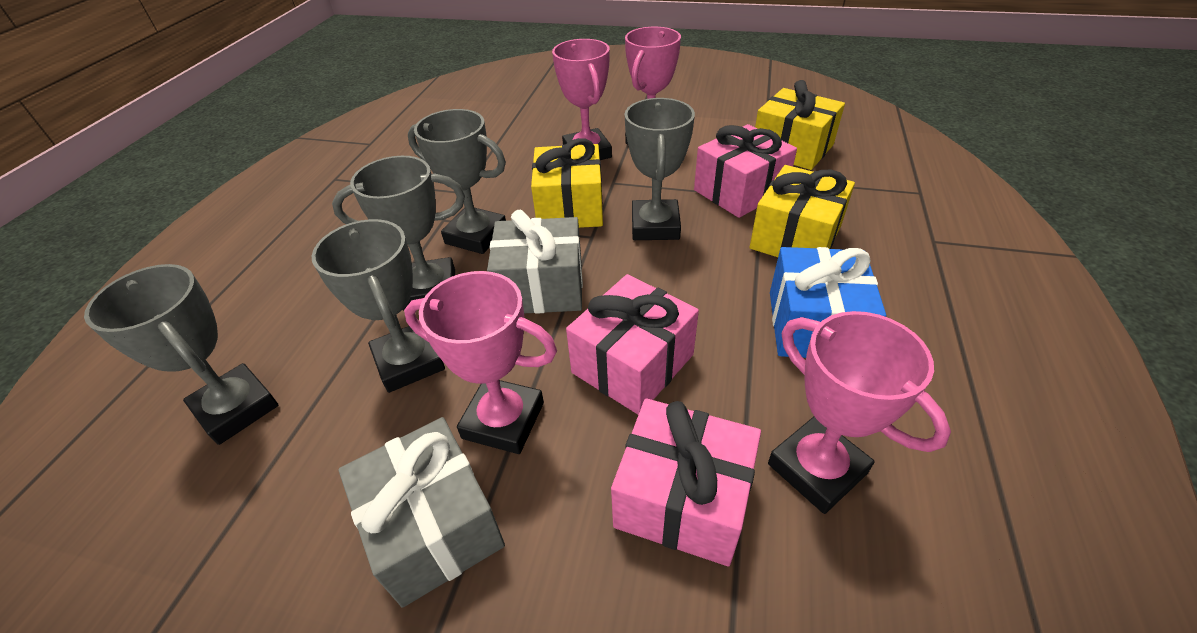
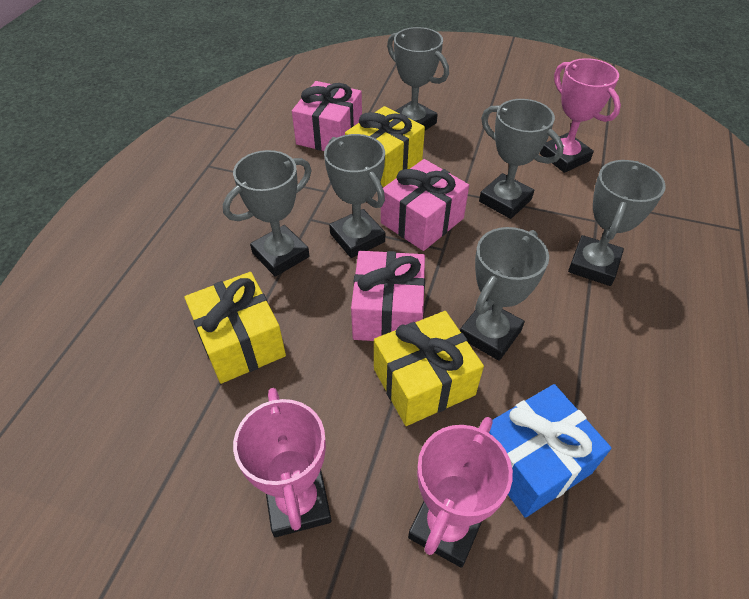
grey gift: 2 -> 0
grey trophy: 5 -> 6
pink trophy: 4 -> 3

